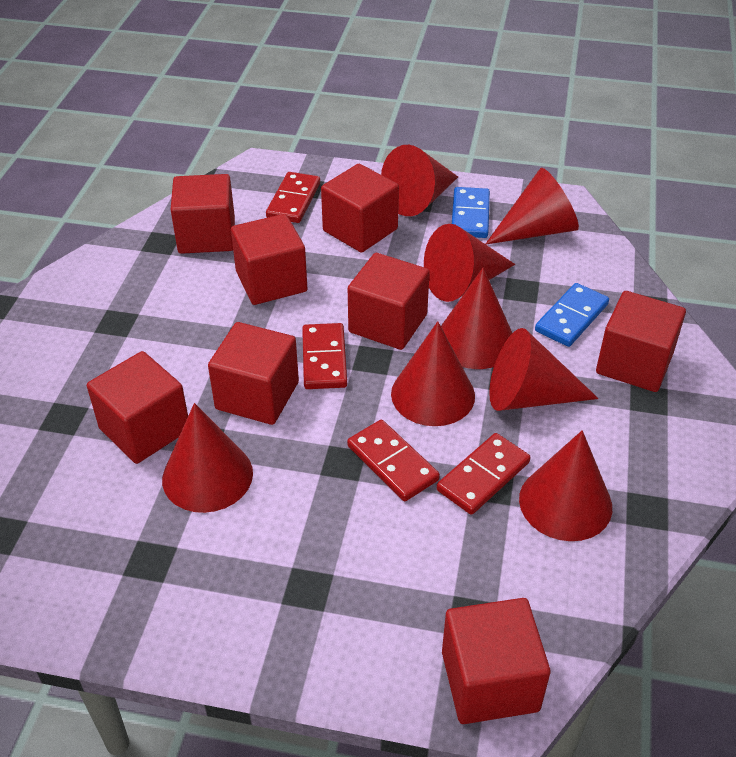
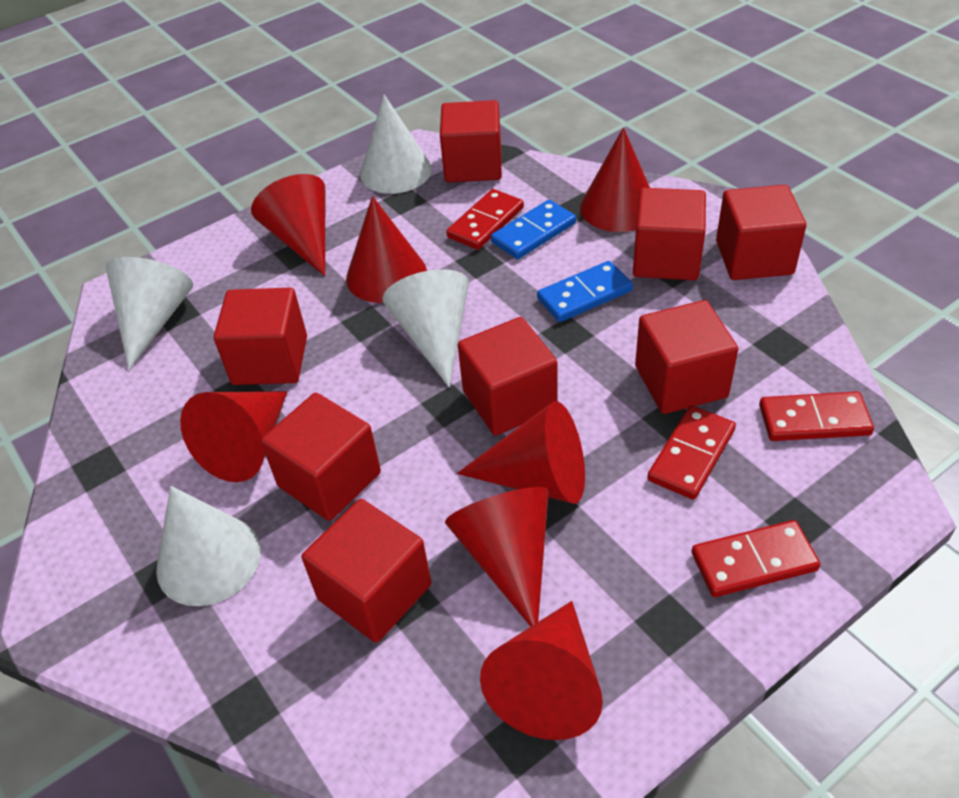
red cone: 8 -> 7
white cone: 0 -> 4

